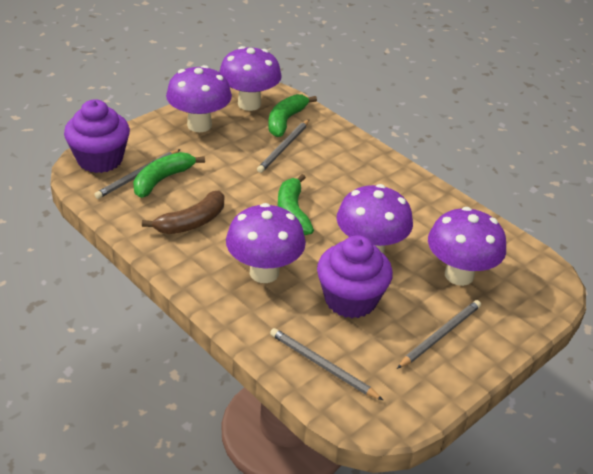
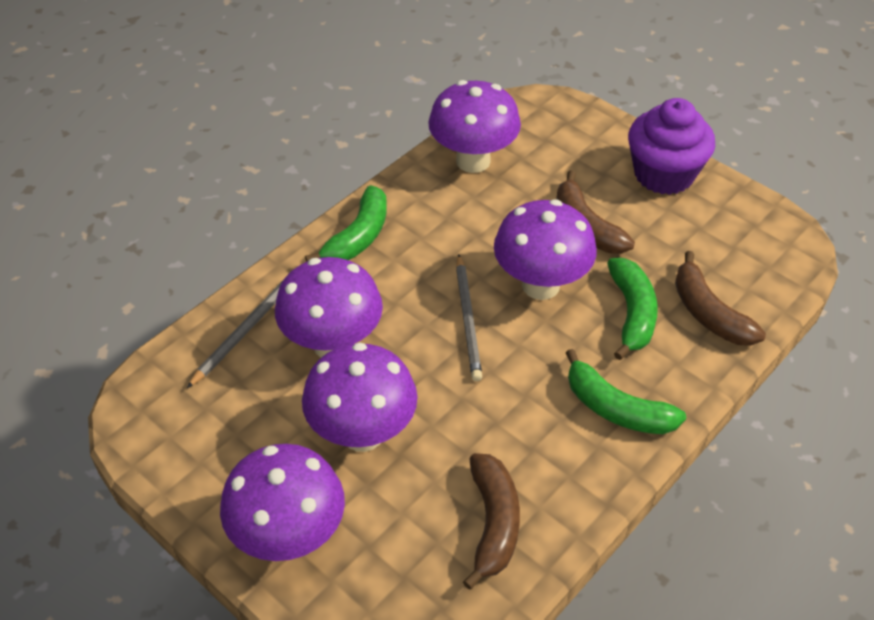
brown banana: 1 -> 3
grey pencil: 4 -> 2
purple cupcake: 2 -> 1

